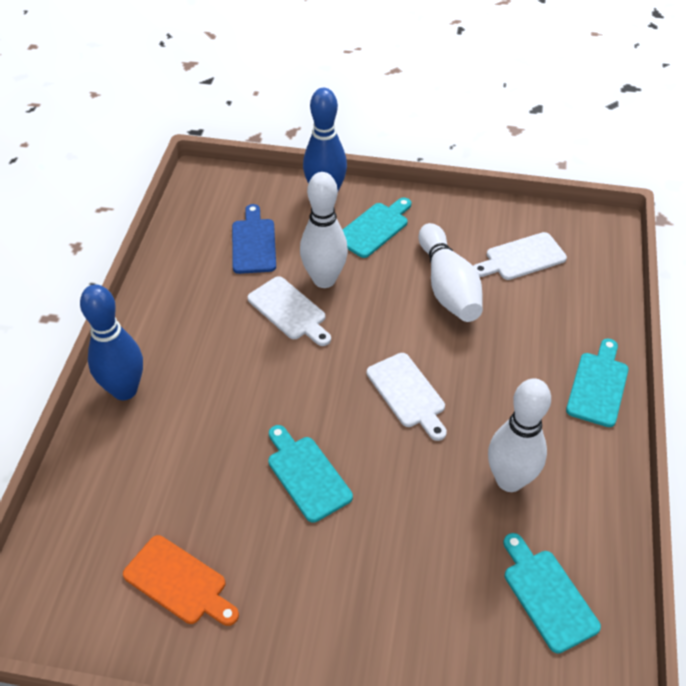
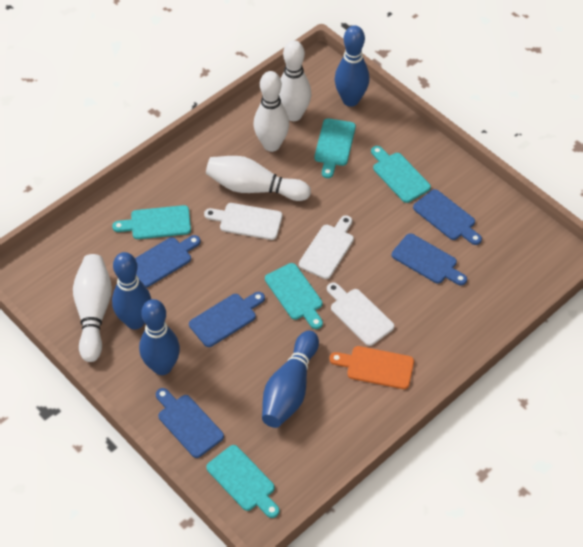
blue bowling pin: 2 -> 4
blue cutting board: 1 -> 5
turquoise cutting board: 4 -> 5
white bowling pin: 3 -> 4

